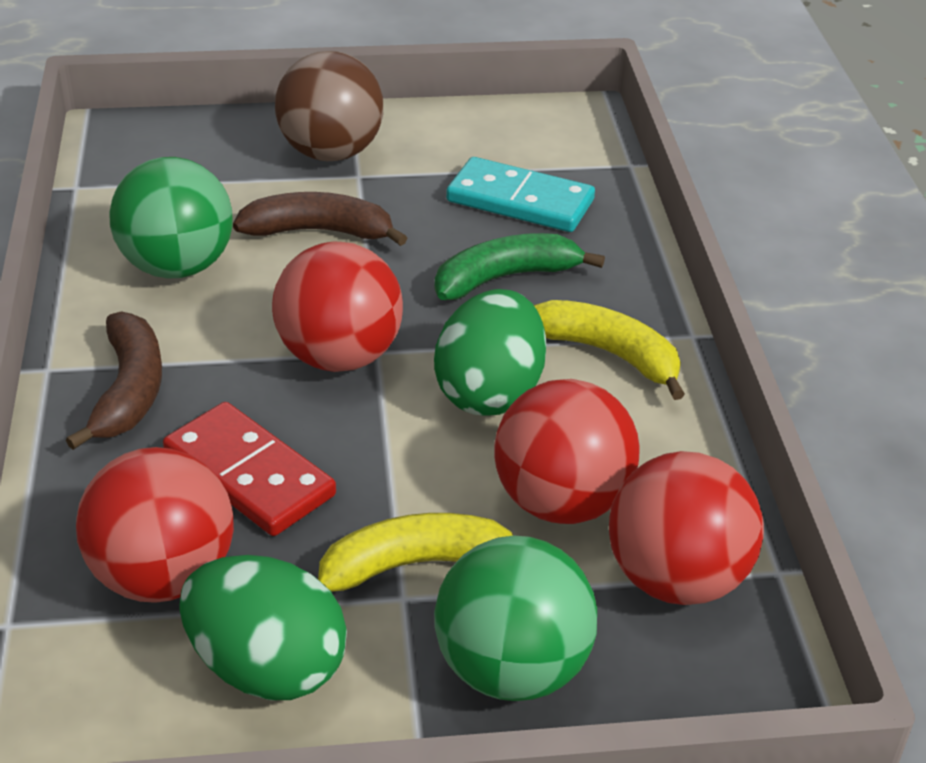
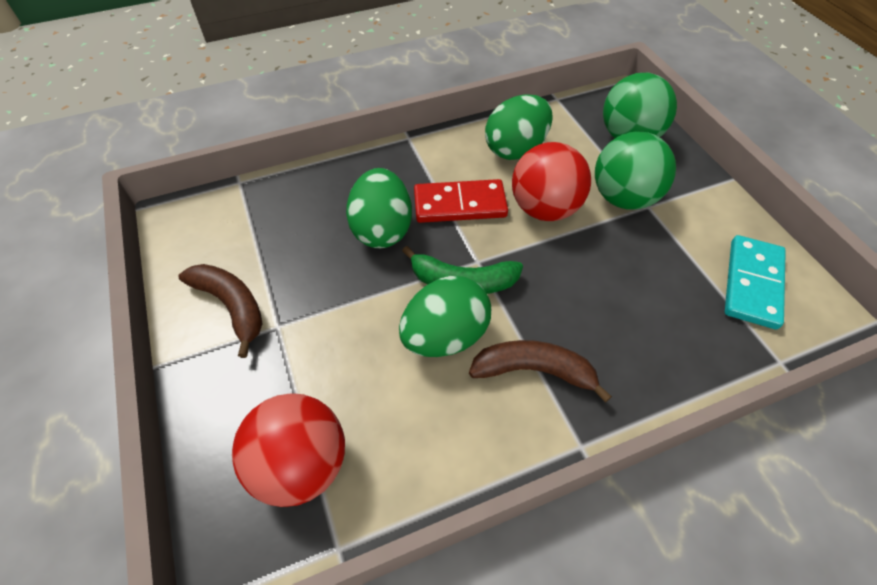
brown ball: 1 -> 0
green egg: 2 -> 3
red ball: 4 -> 2
yellow banana: 2 -> 0

